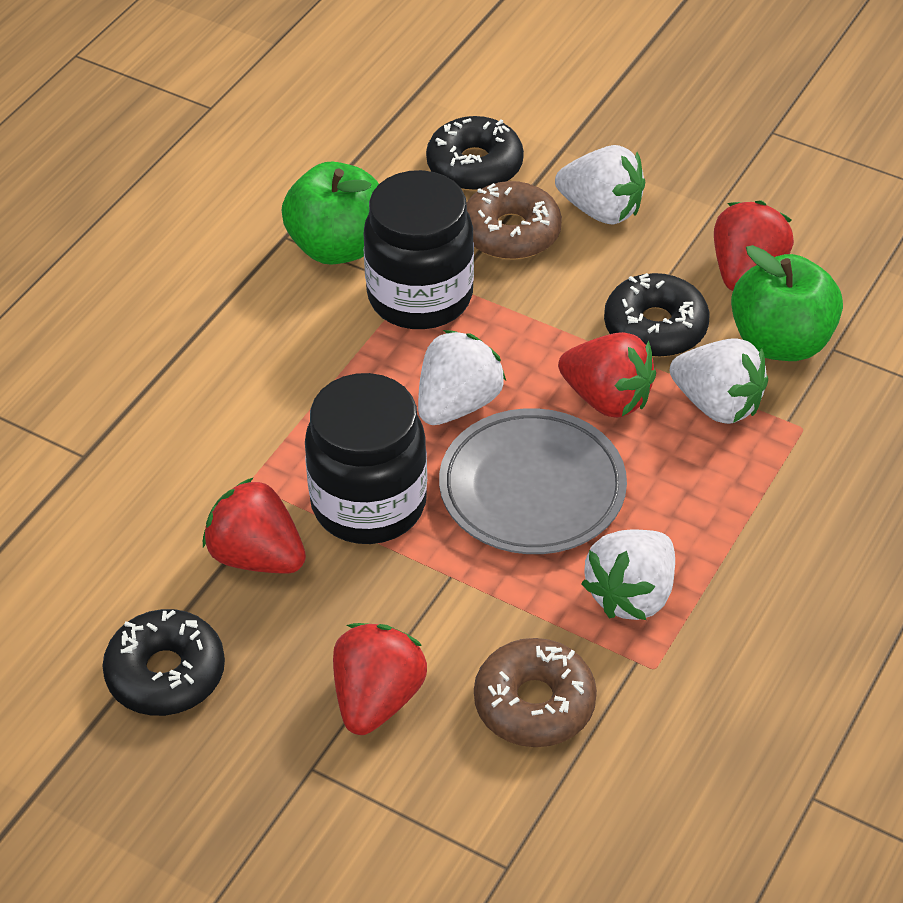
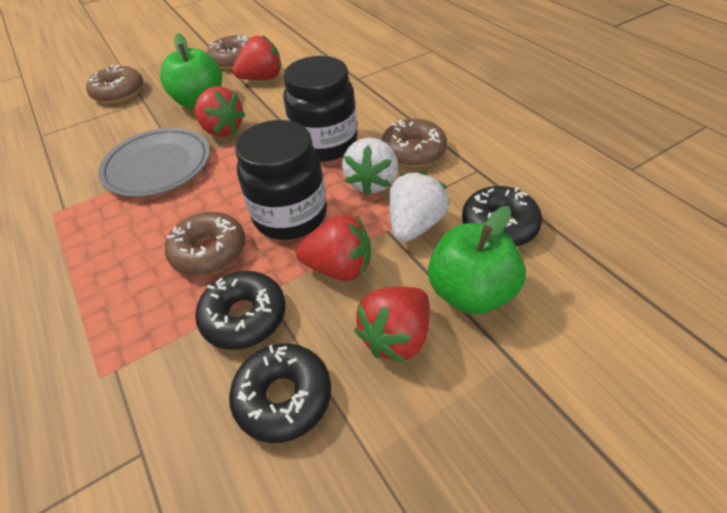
brown donut: 2 -> 4
white strawberry: 4 -> 2

